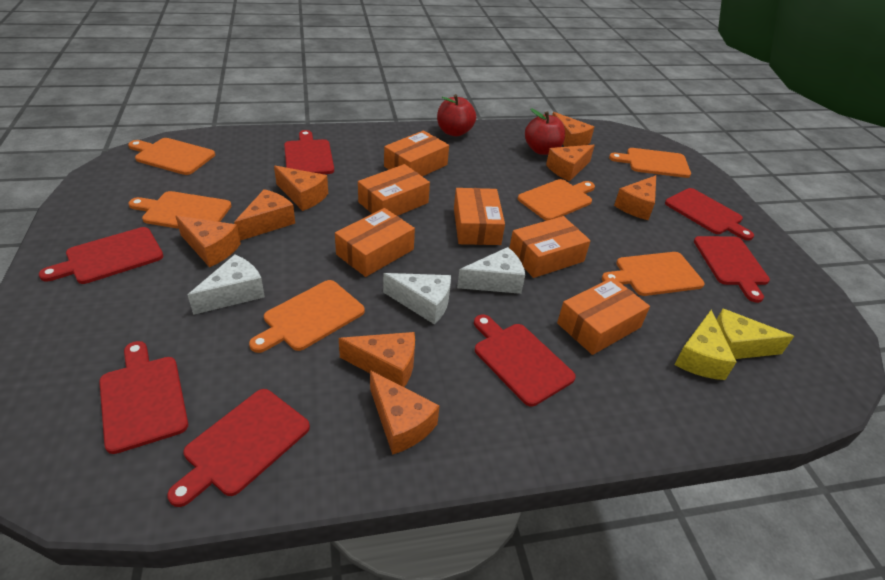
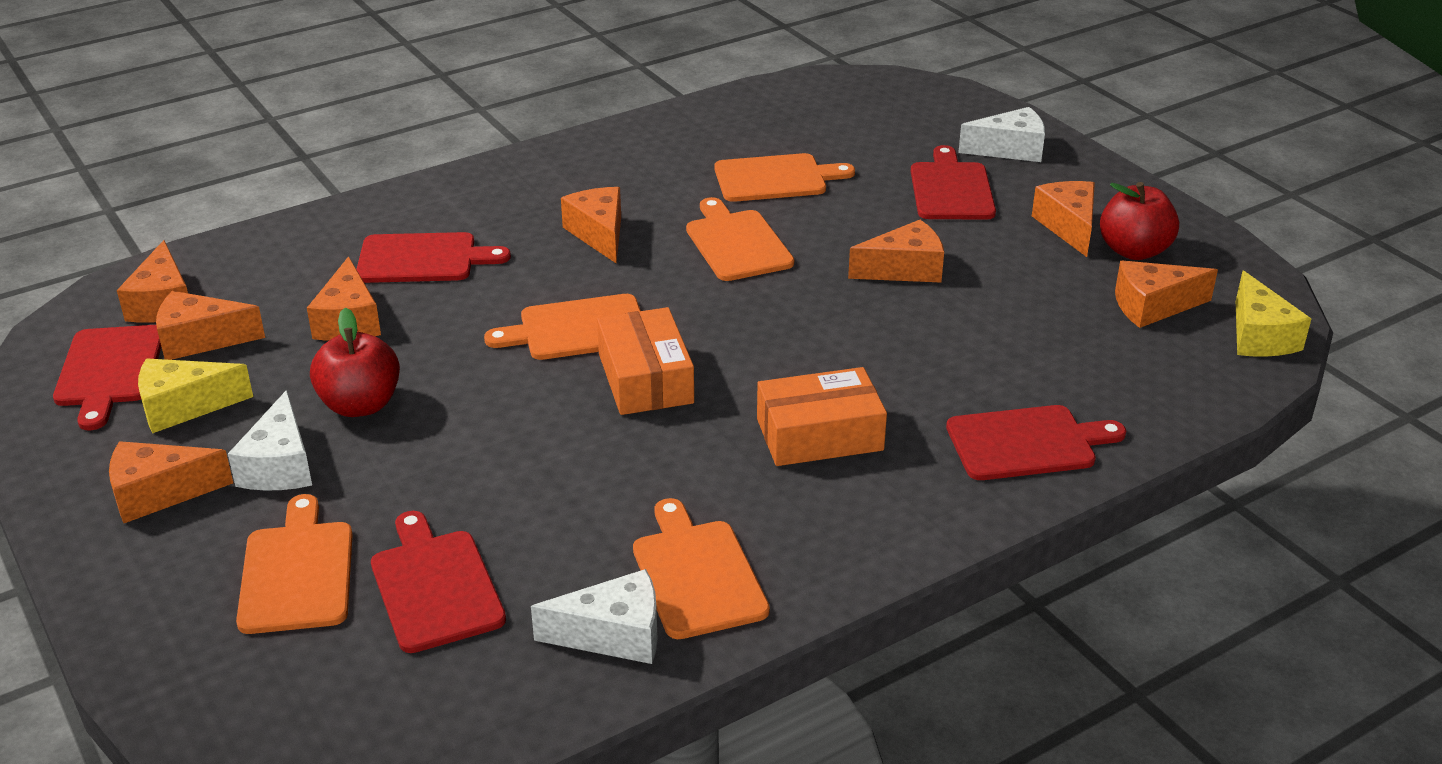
orange box: 6 -> 2
orange cutting board: 6 -> 5
red cutting board: 7 -> 5

